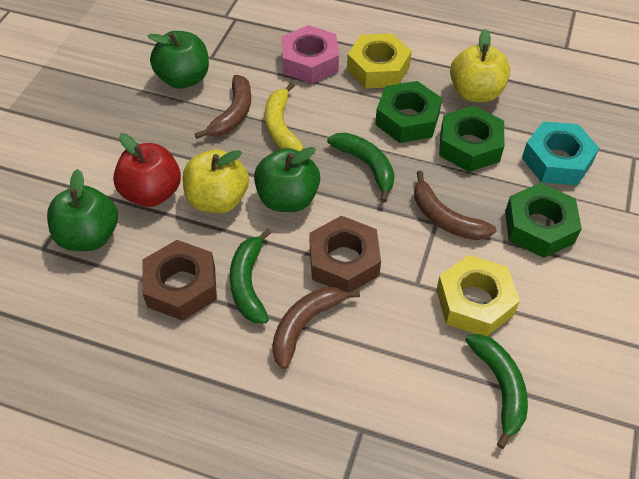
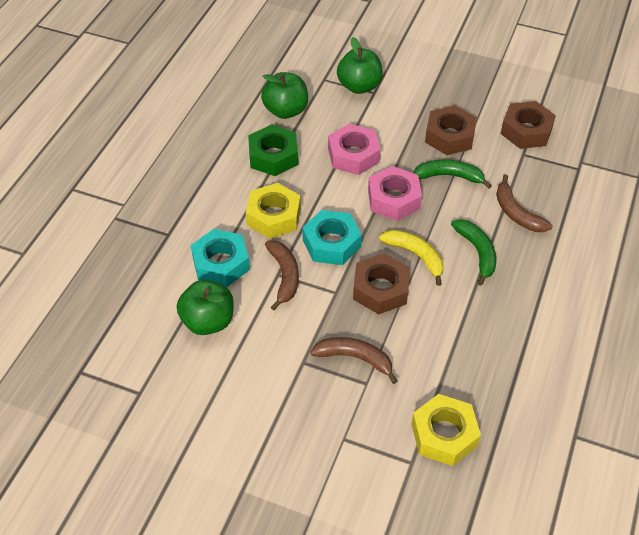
brown nut: 2 -> 3
green banana: 3 -> 2
green nut: 3 -> 1
pink nut: 1 -> 2
red apple: 1 -> 0
turquoise nut: 1 -> 2
yellow apple: 2 -> 0

